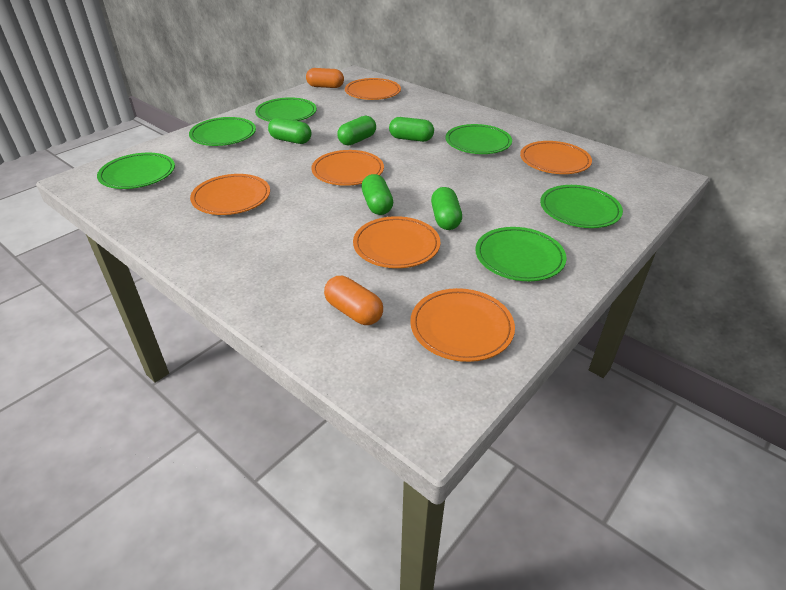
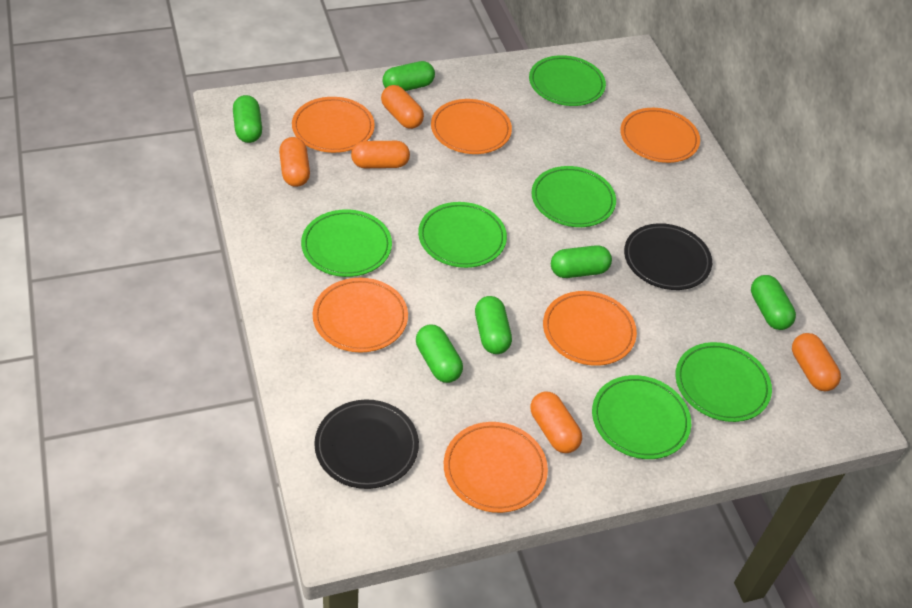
black plate: 0 -> 2
green capsule: 5 -> 6
orange capsule: 2 -> 5

